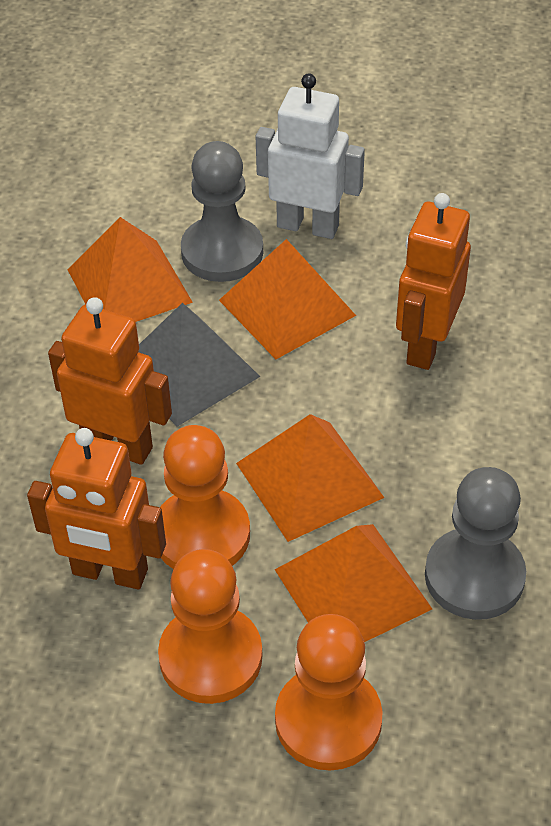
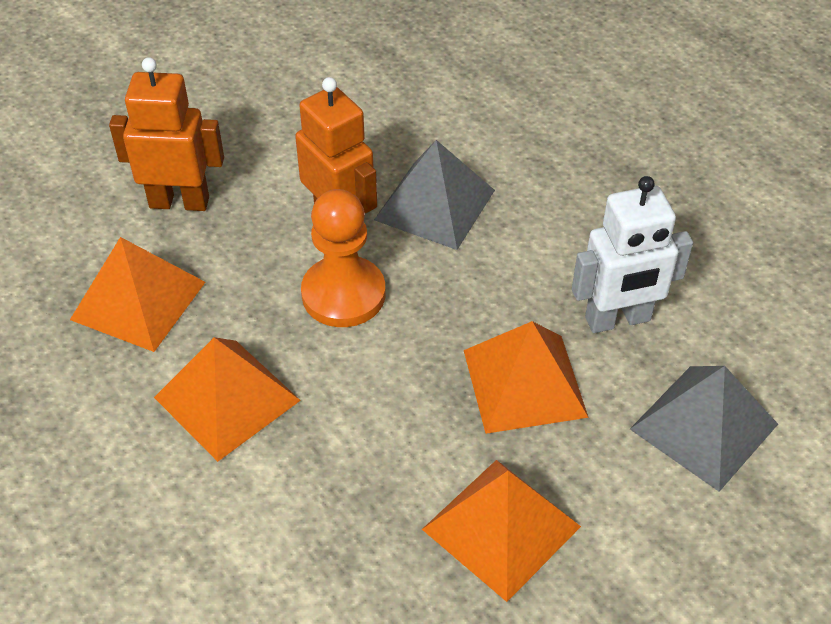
grey pawn: 2 -> 0
grey pyramid: 1 -> 2
orange pawn: 3 -> 1
orange robot: 3 -> 2

